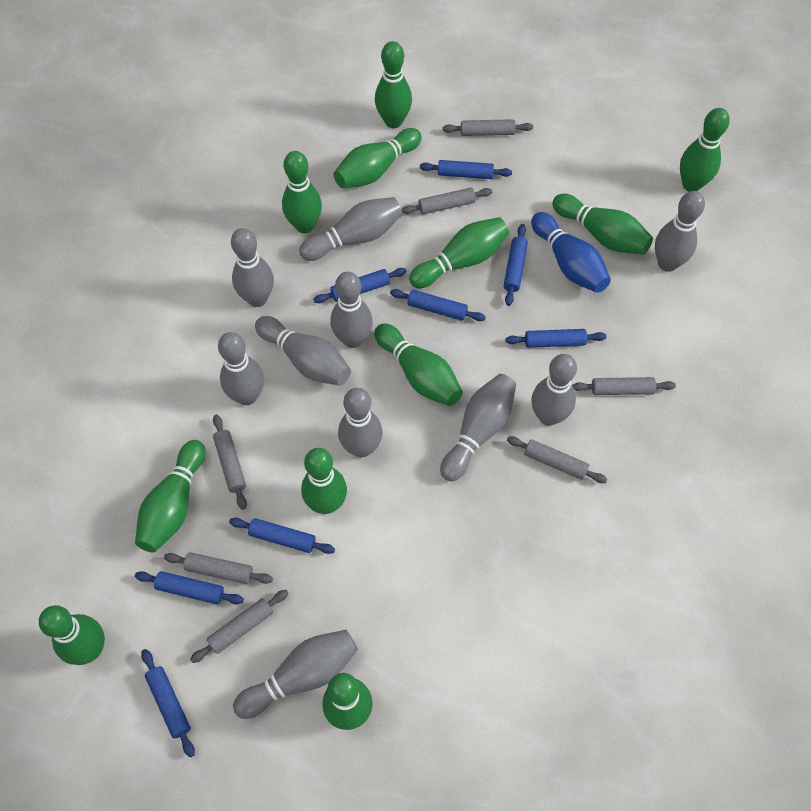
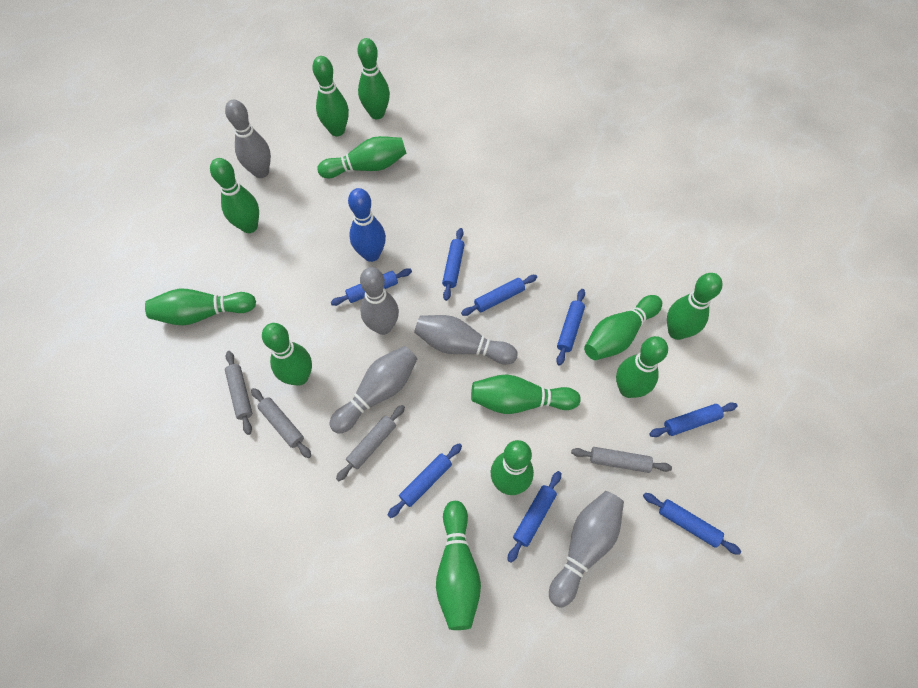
green bowling pin: 11 -> 12
grey bowling pin: 10 -> 5
grey rolling pin: 7 -> 4

